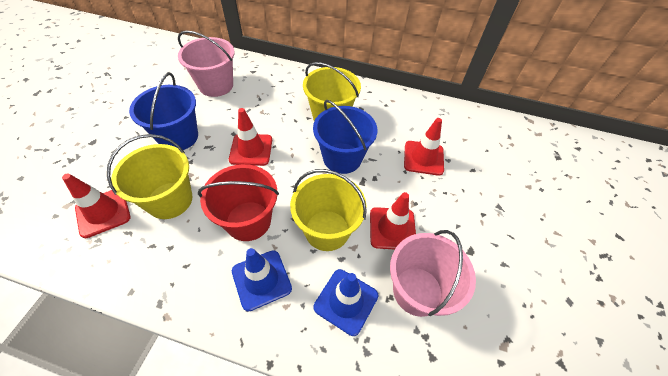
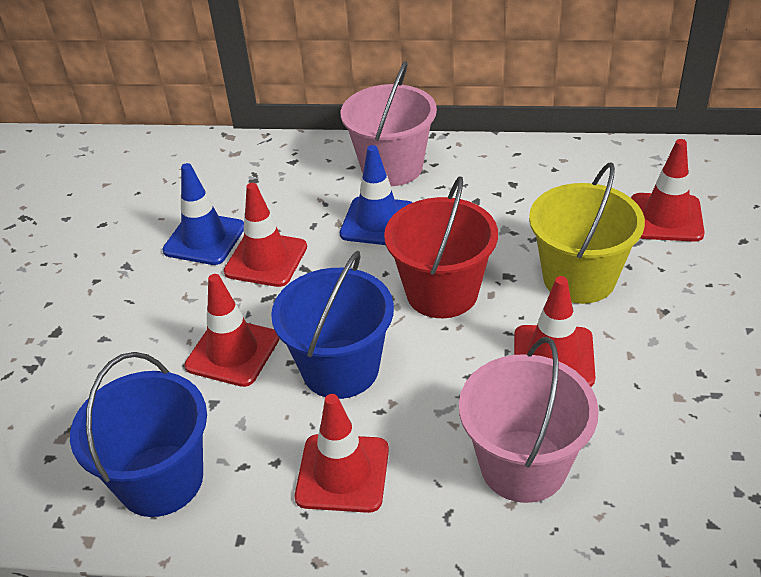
red traffic cone: 4 -> 5
yellow bucket: 3 -> 1

